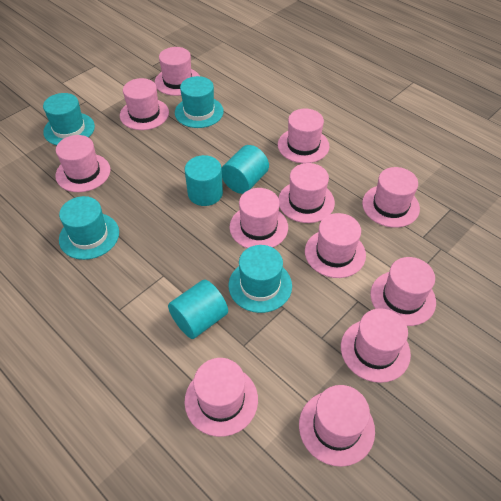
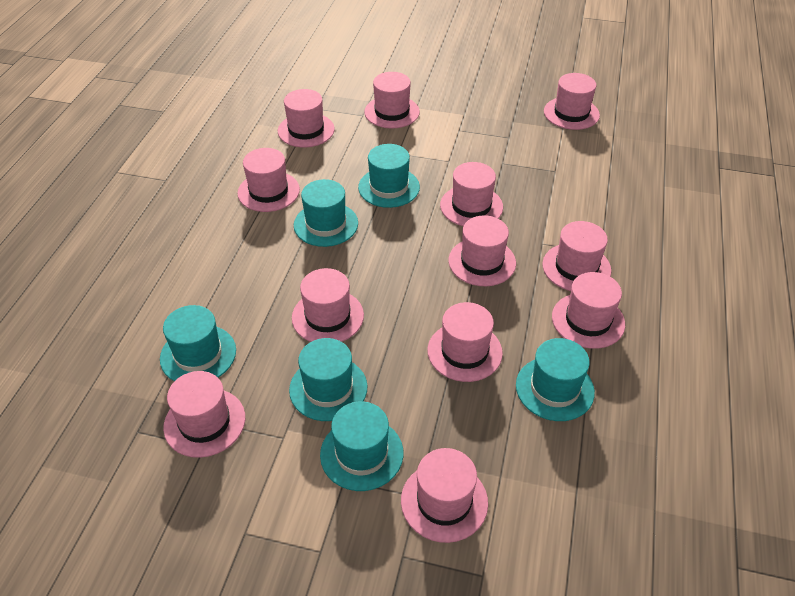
turquoise cylinder: 3 -> 0
turquoise hat: 4 -> 6

